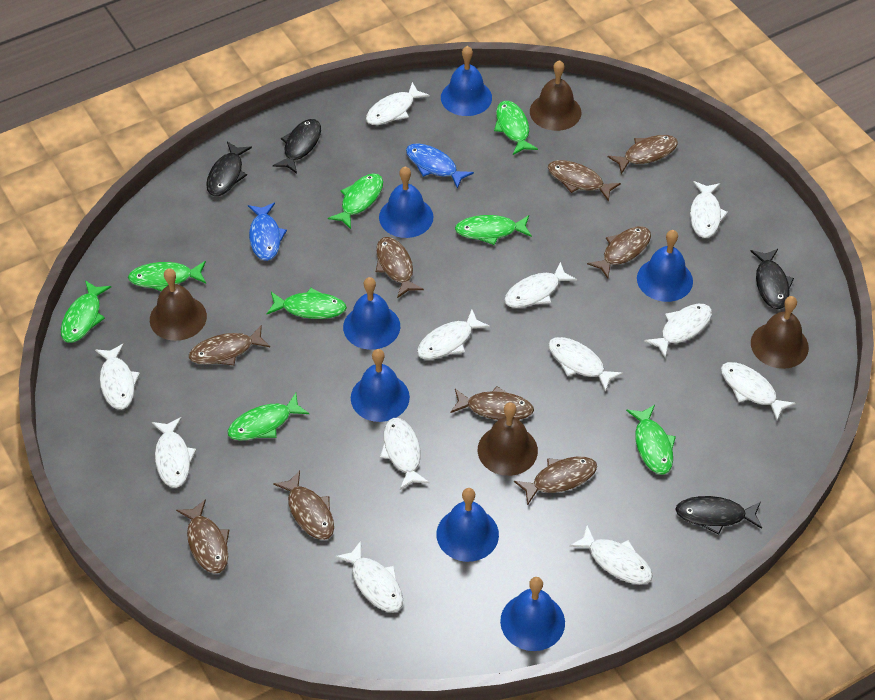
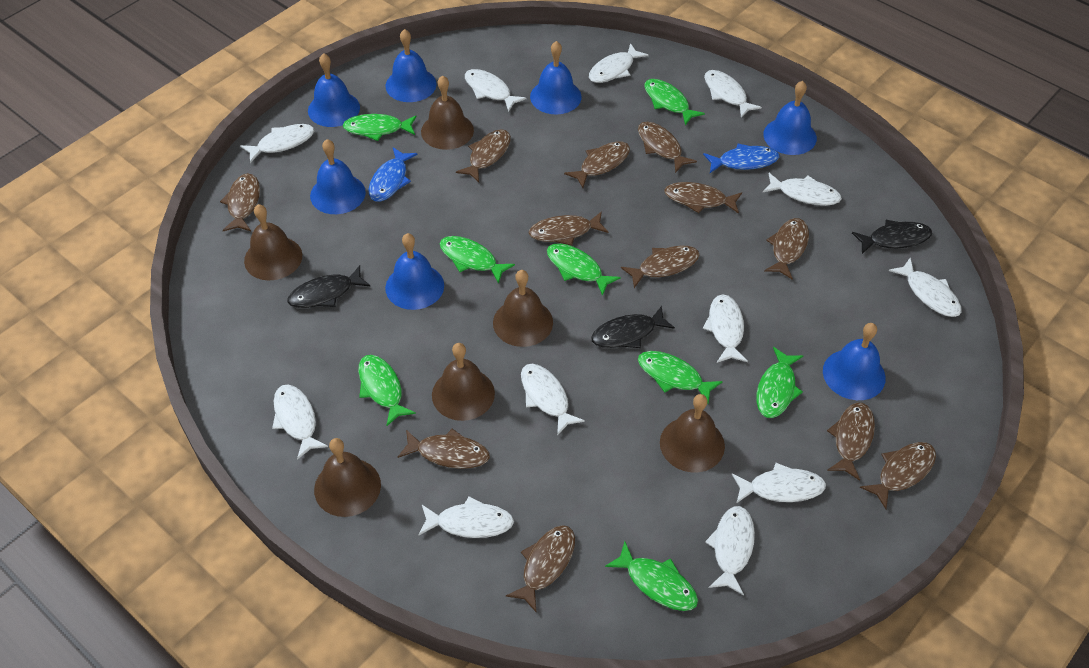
black fish: 4 -> 3
brown bell: 4 -> 6
brown fish: 9 -> 12

